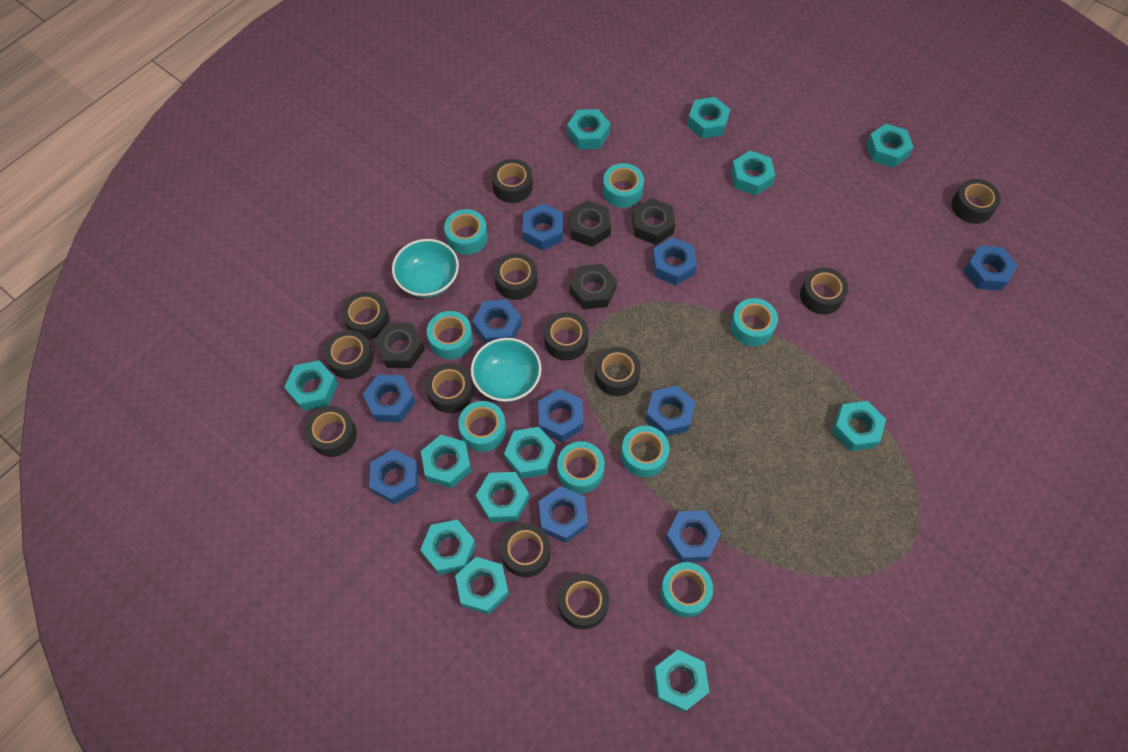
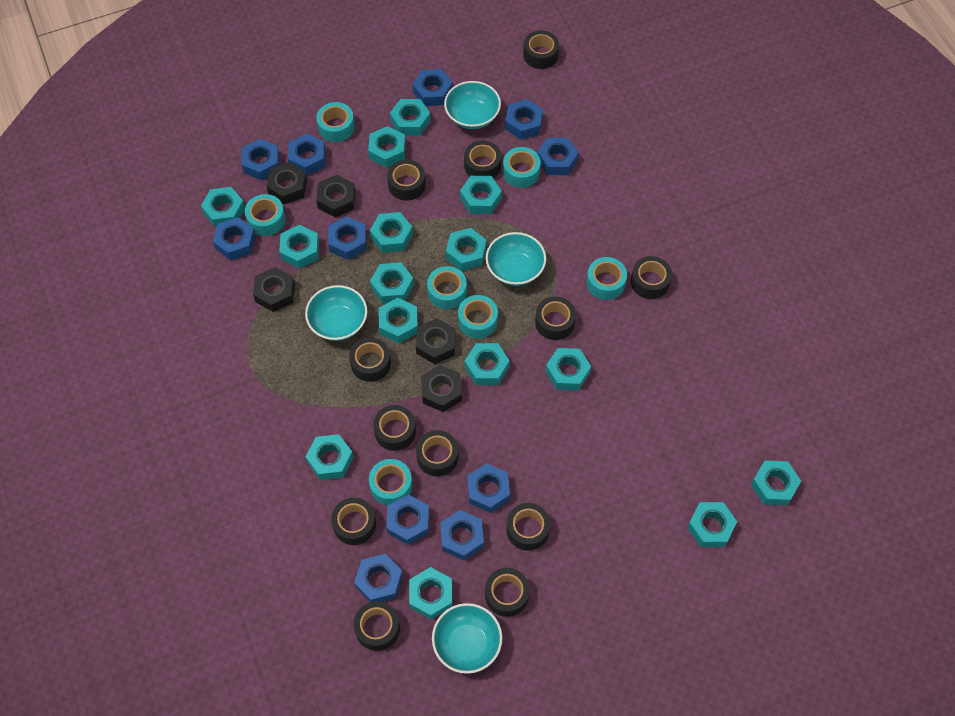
black nut: 4 -> 5
blue nut: 10 -> 11
turquoise bowl: 2 -> 4
turquoise nut: 12 -> 15
turquoise tape: 8 -> 7

